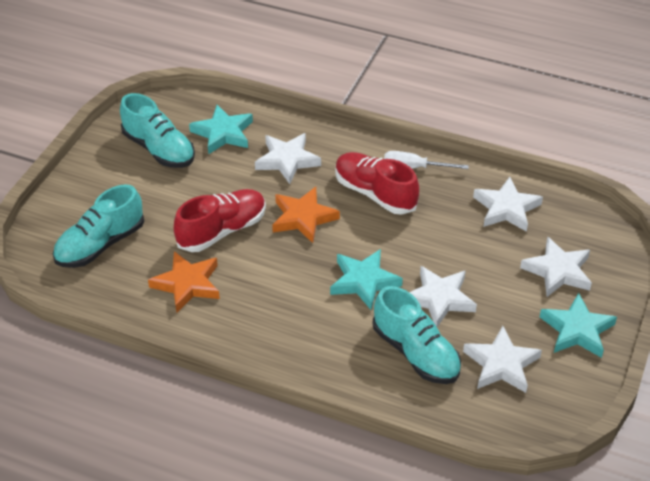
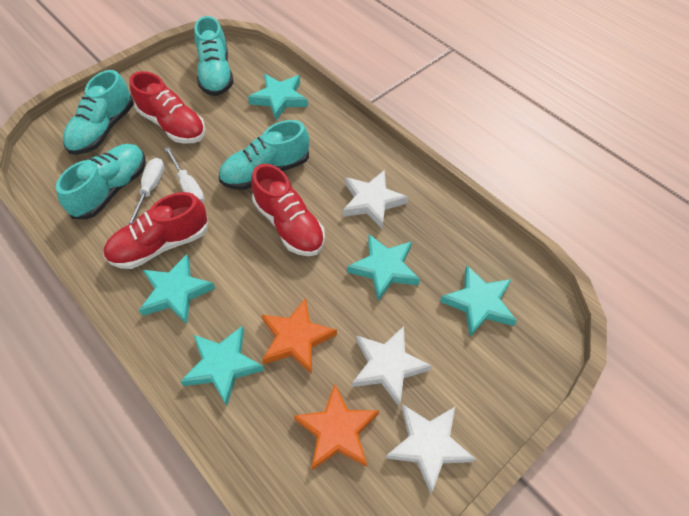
red shoe: 2 -> 3
turquoise shoe: 3 -> 4
turquoise star: 3 -> 5
white screwdriver: 1 -> 2
white star: 5 -> 3

